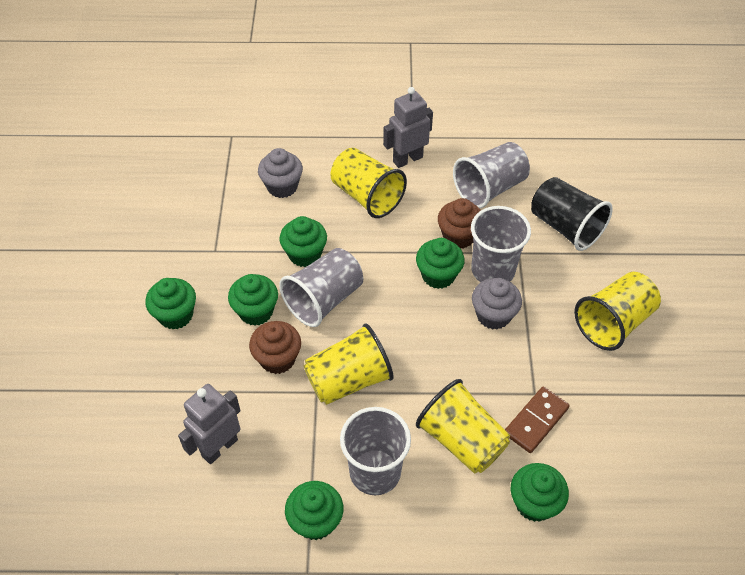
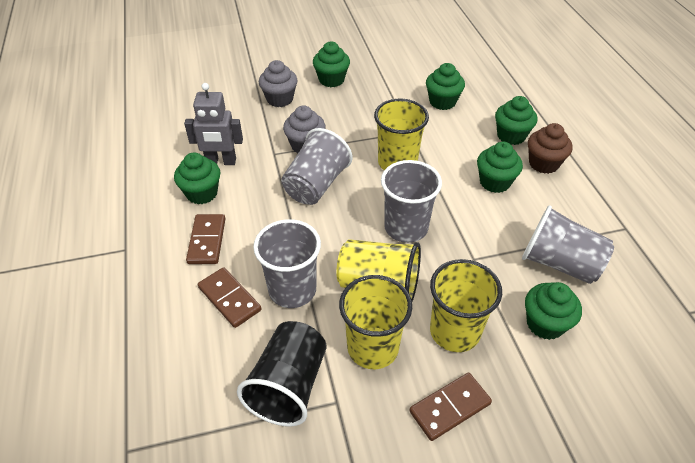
brown cupcake: 2 -> 1
brown domino: 1 -> 3
grey robot: 2 -> 1

